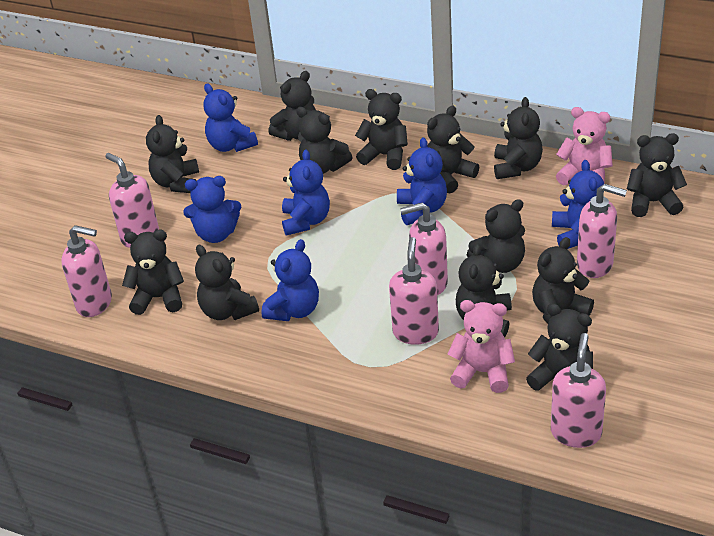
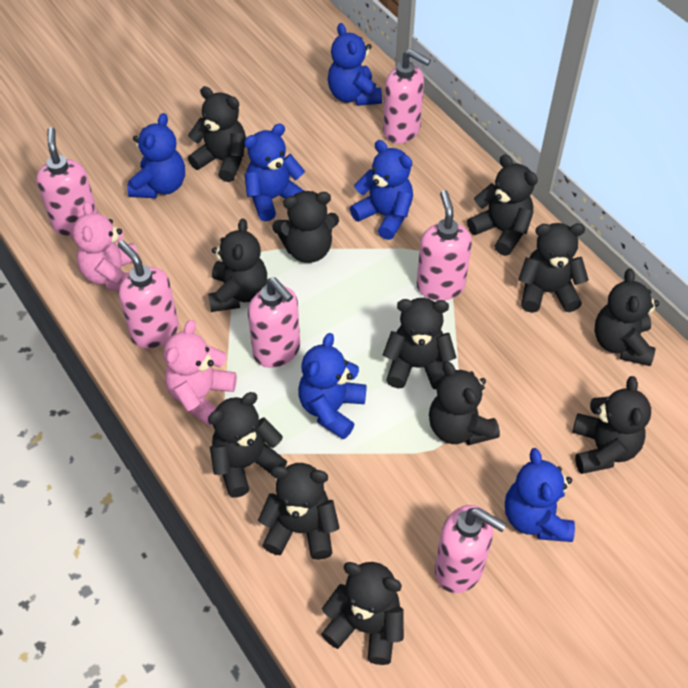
black teddy bear: 13 -> 12

